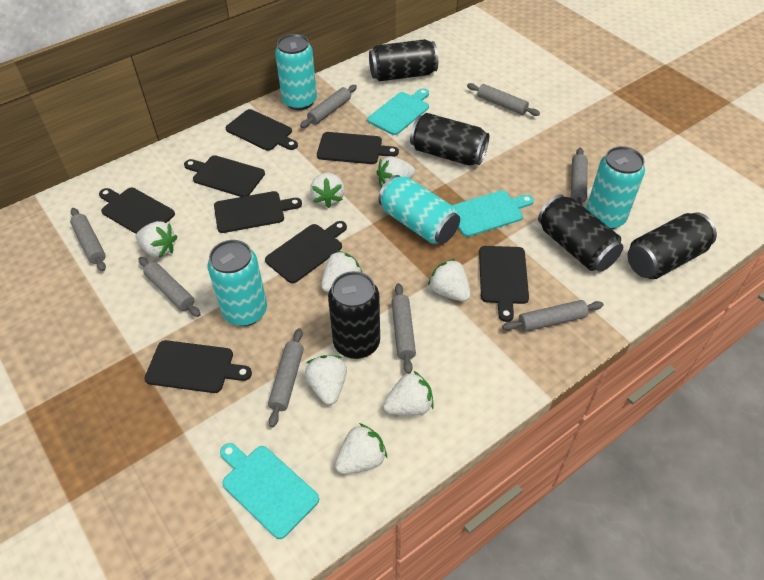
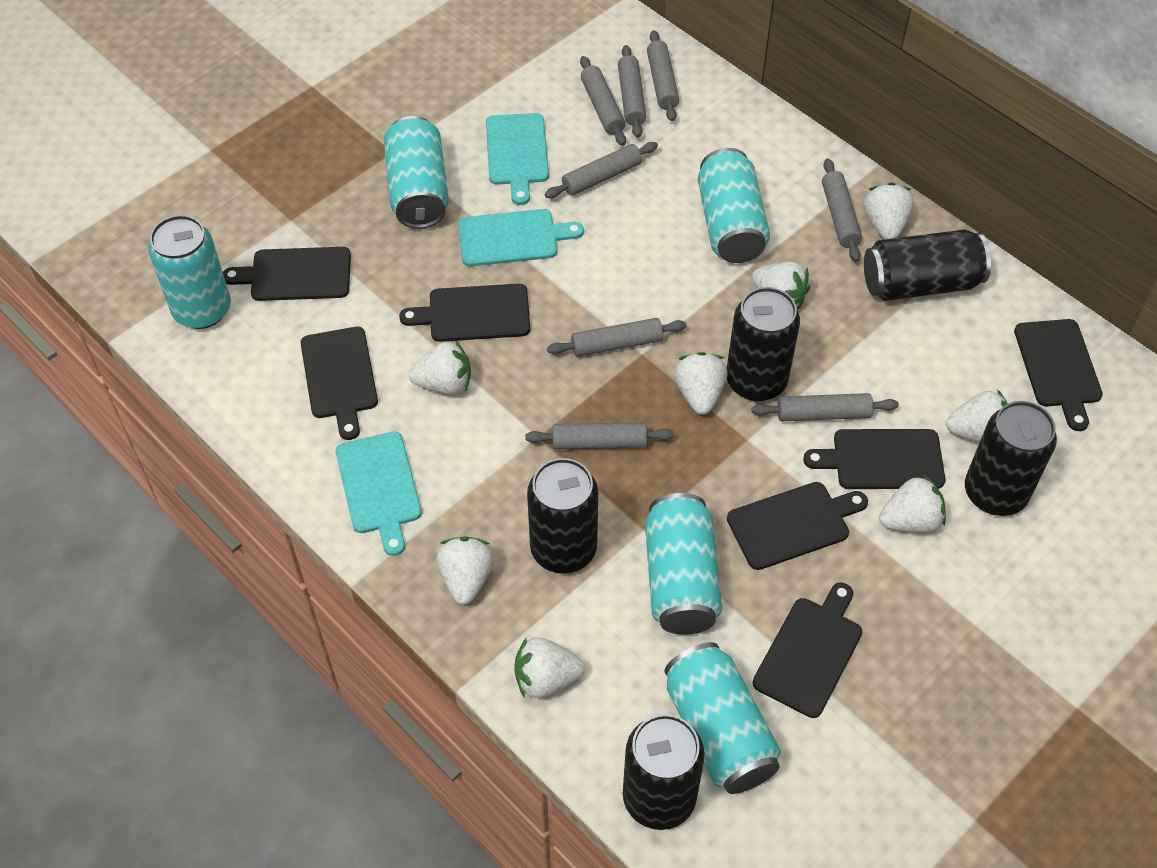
black cutting board: 8 -> 7
turquoise can: 4 -> 5

